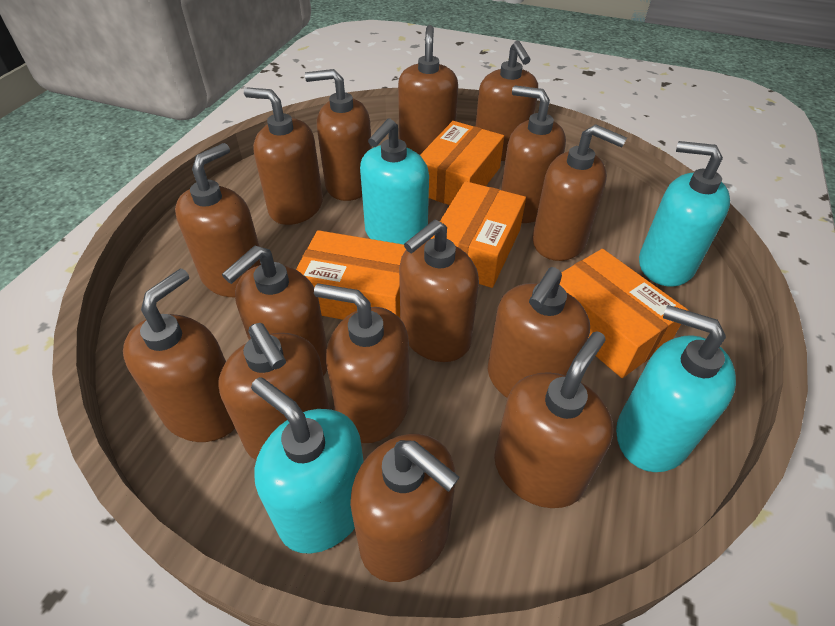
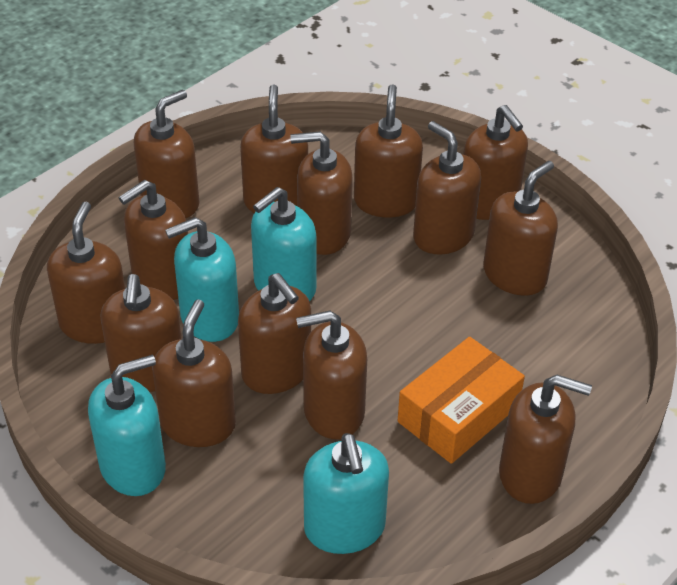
brown soap dispenser: 15 -> 14
orange box: 4 -> 1

